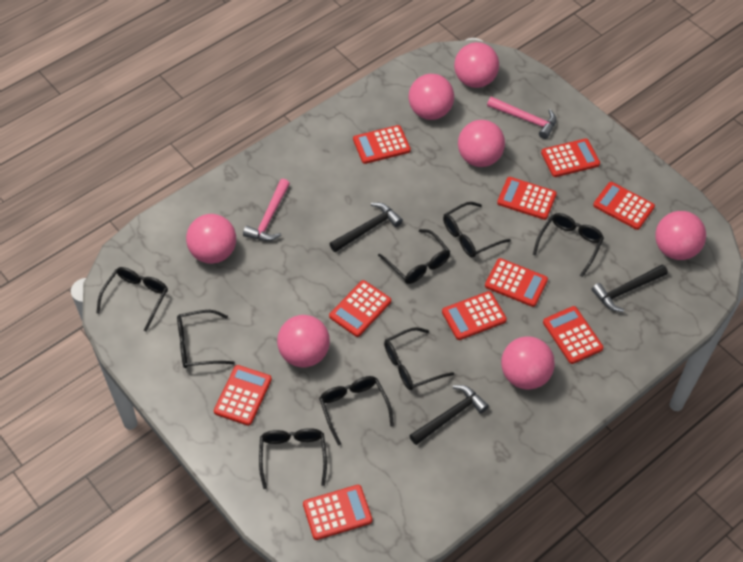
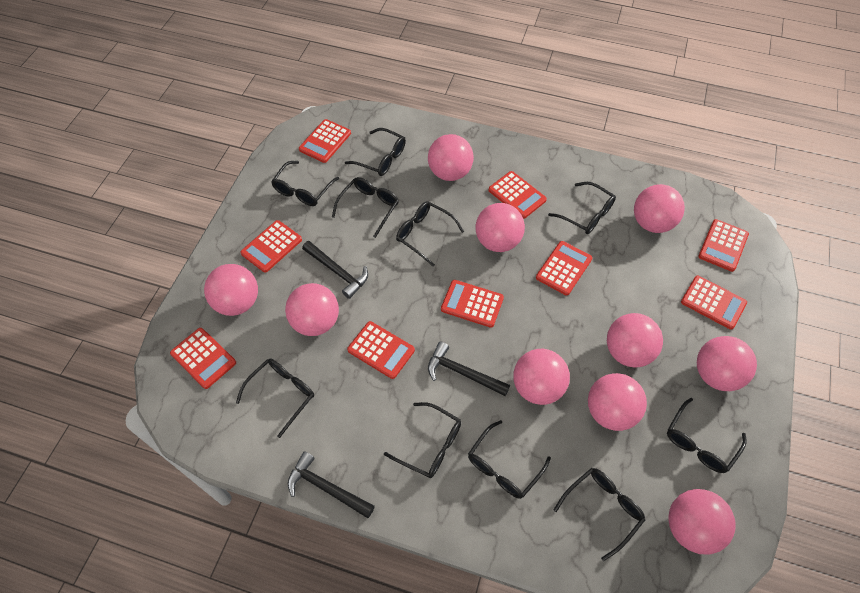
black glasses: 8 -> 10
pink ball: 7 -> 10
pink hammer: 2 -> 0
red calculator: 10 -> 9

